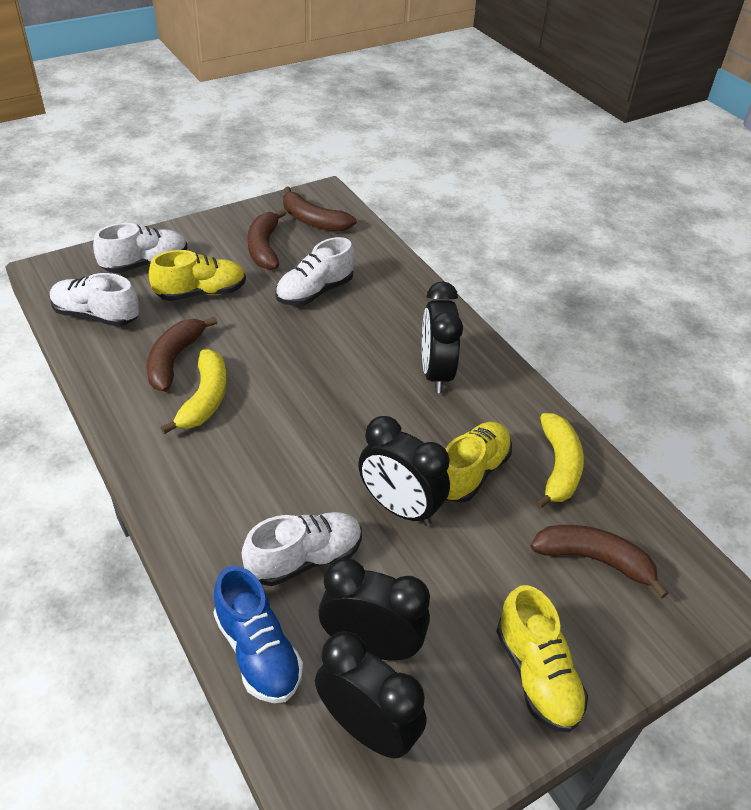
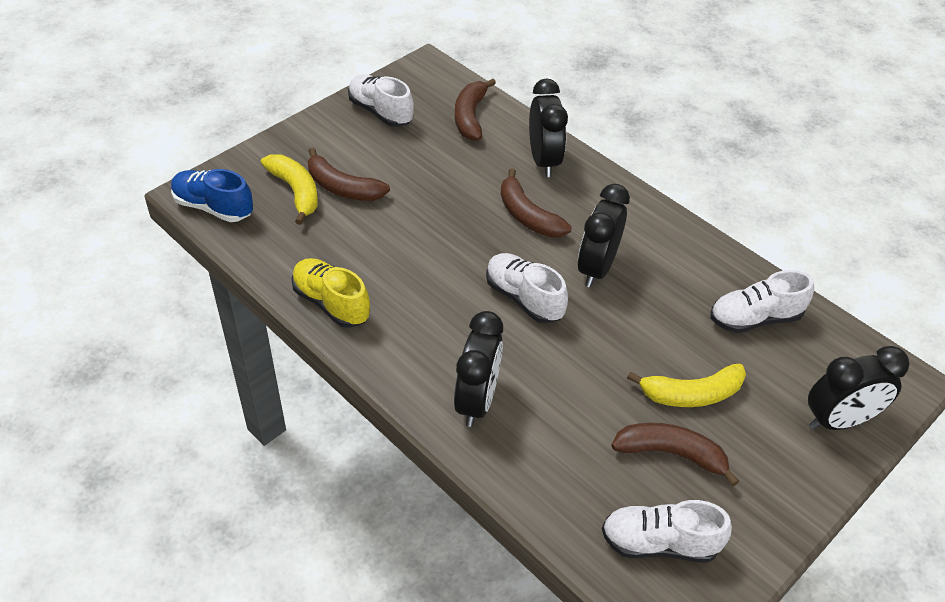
yellow shoe: 3 -> 1

